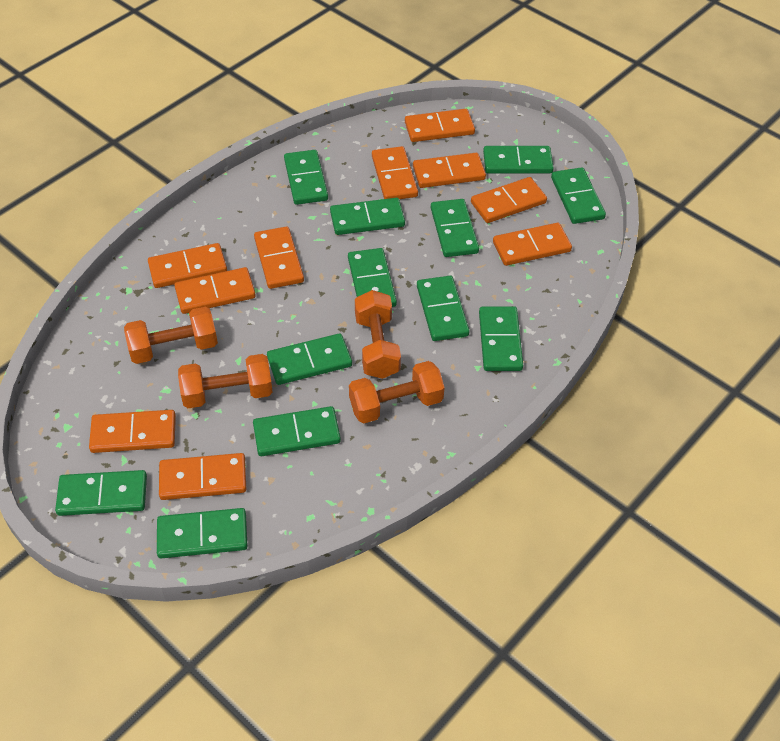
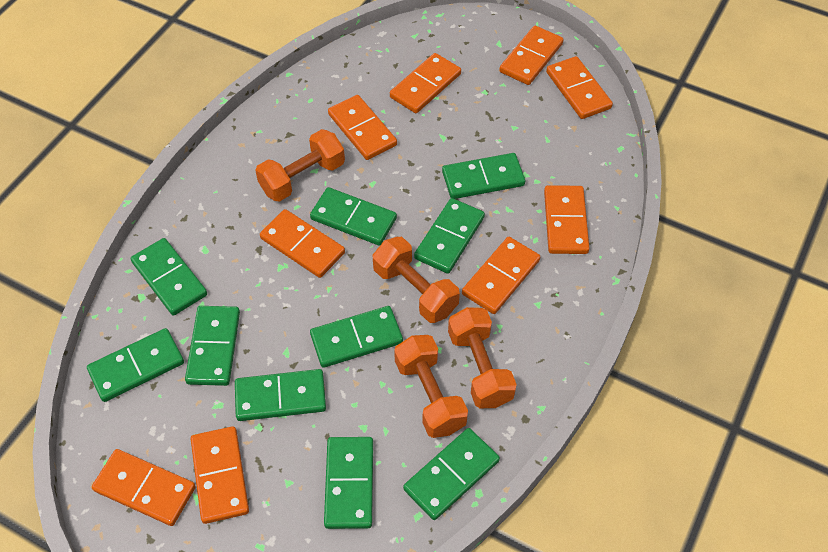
green domino: 12 -> 10
orange domino: 10 -> 9

